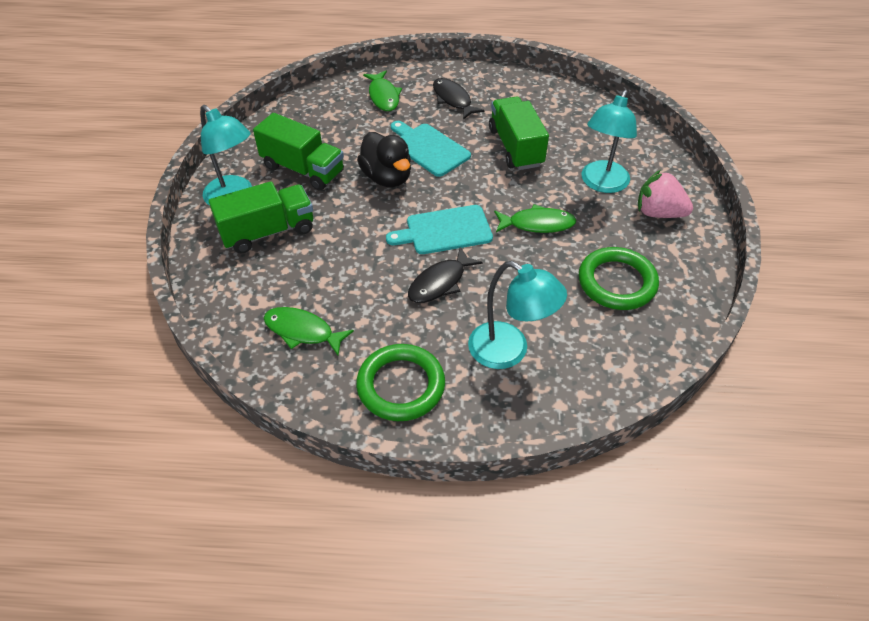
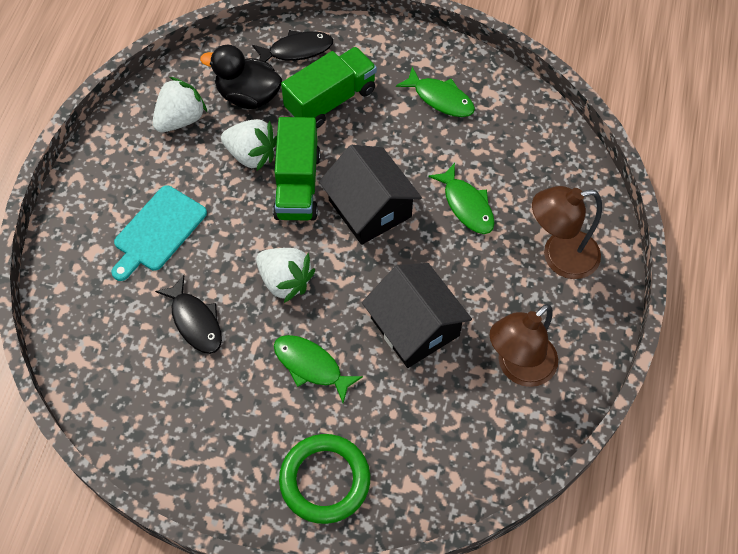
black house: 0 -> 2
brown lamp: 0 -> 2
green ring: 2 -> 1
green truck: 3 -> 2
pink strawberry: 1 -> 0
turquoise cutting board: 2 -> 1
turquoise lamp: 3 -> 0
white strawberry: 0 -> 3

